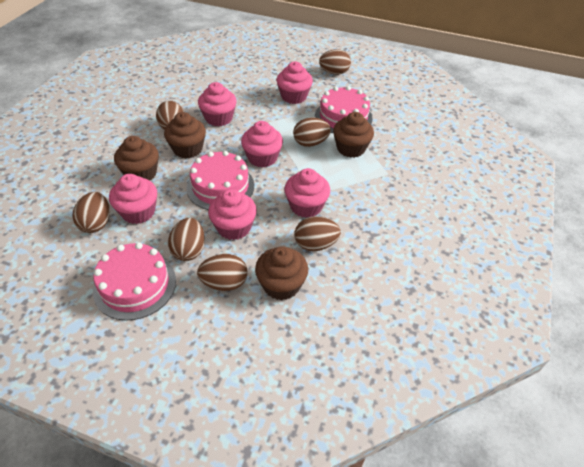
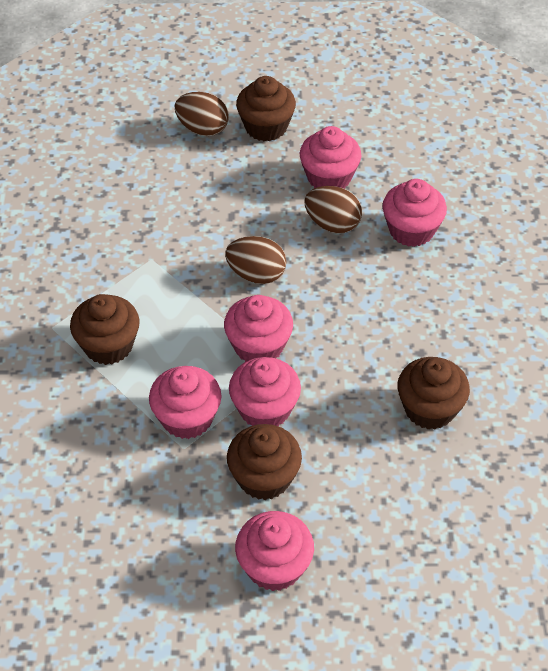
brown egg: 7 -> 3
pink cake: 3 -> 0

